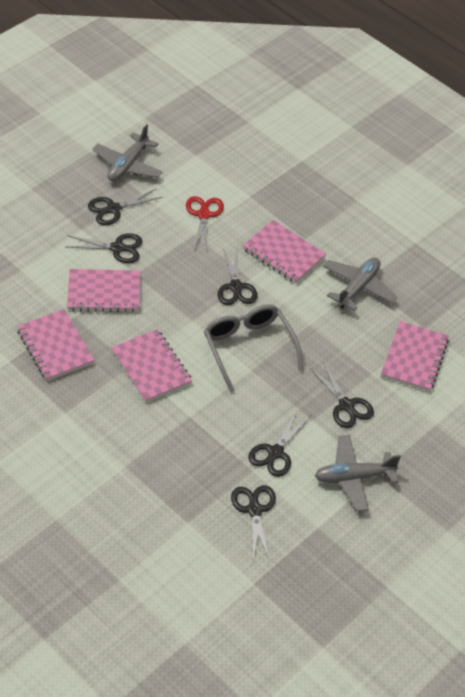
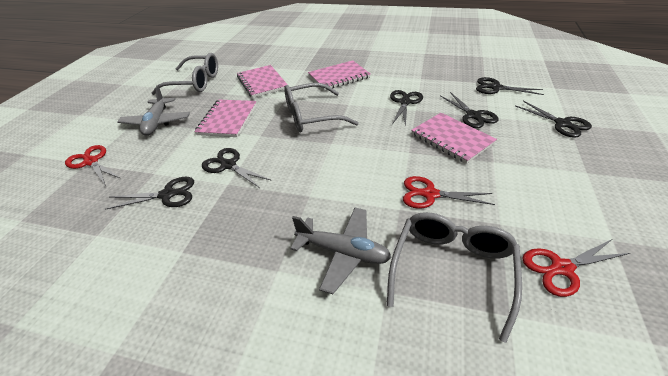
grey glasses: 1 -> 3
grey plane: 3 -> 2
pink notebook: 5 -> 4
red scissors: 1 -> 3

